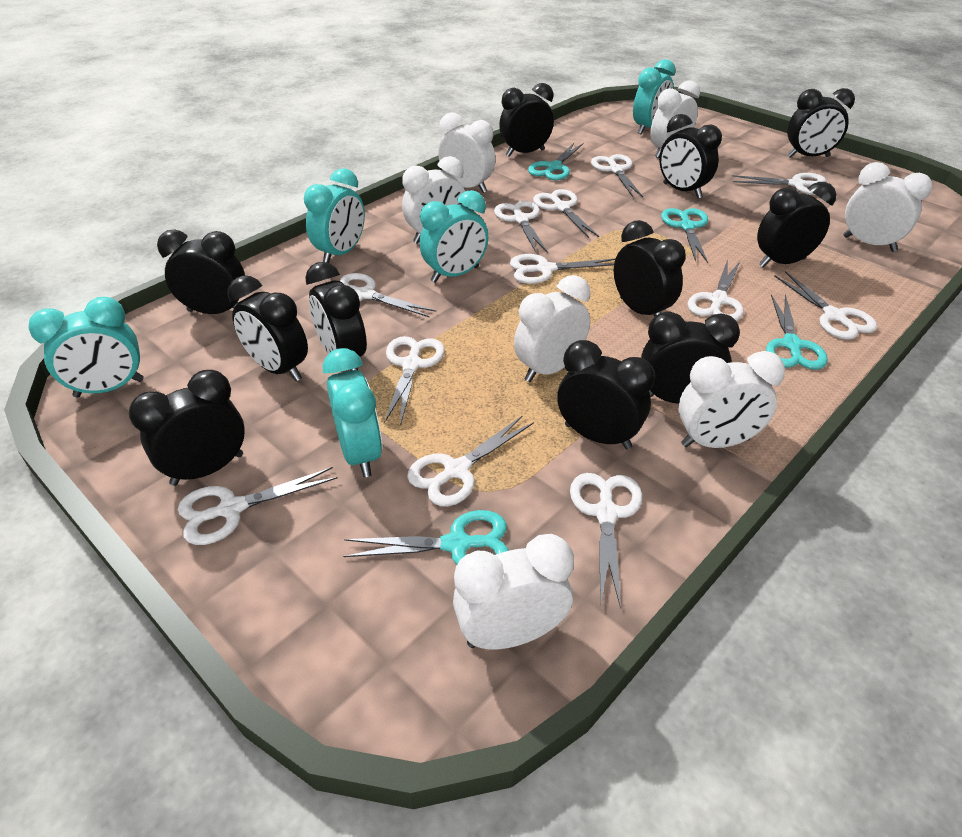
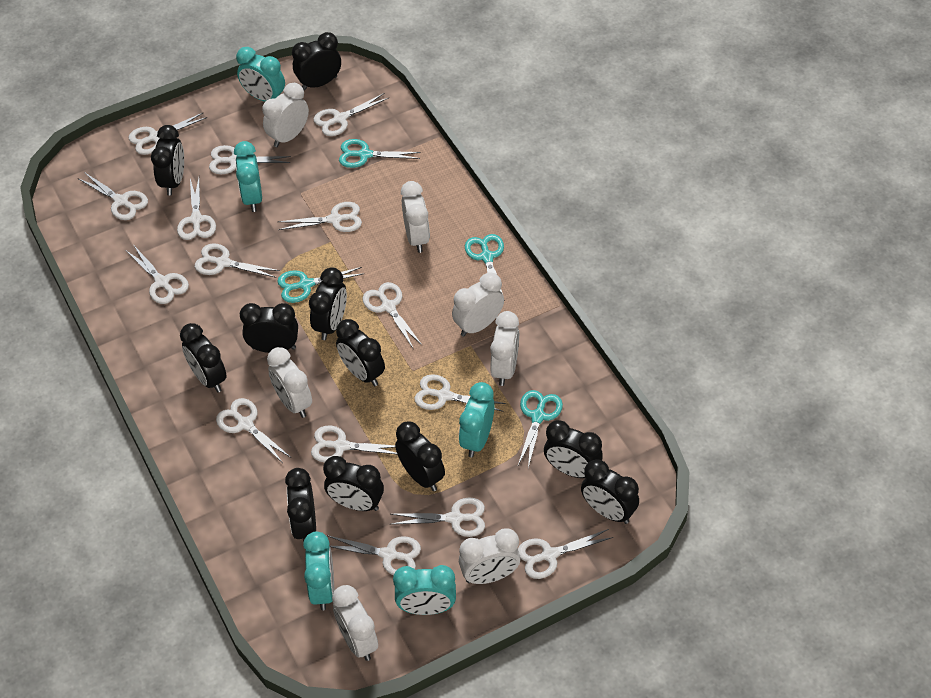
white scissors: 12 -> 15

